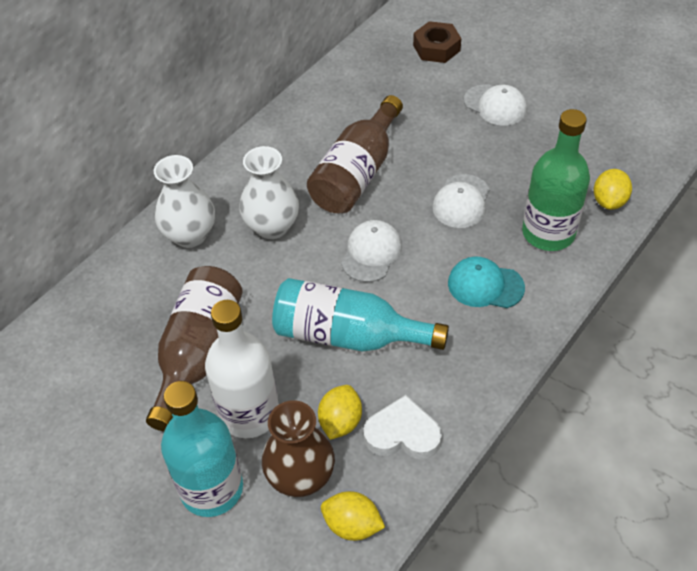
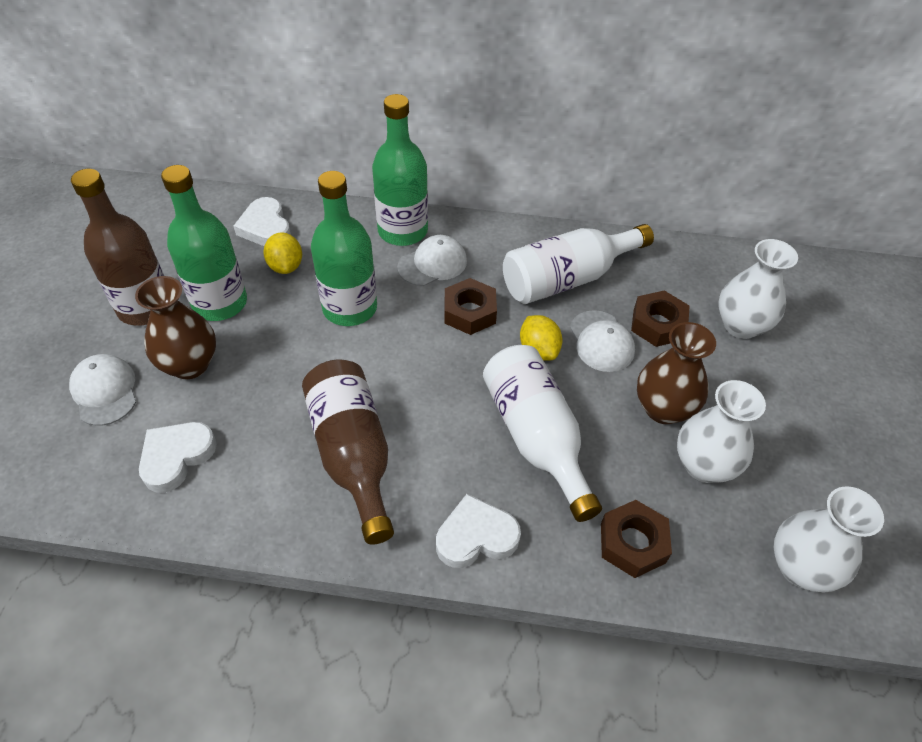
brown nut: 1 -> 3
brown vase: 1 -> 2
green bottle: 1 -> 3
turquoise bottle: 2 -> 0
turquoise cap: 1 -> 0
white bottle: 1 -> 2
white heart: 1 -> 3
white vase: 2 -> 3
yellow lemon: 3 -> 2

